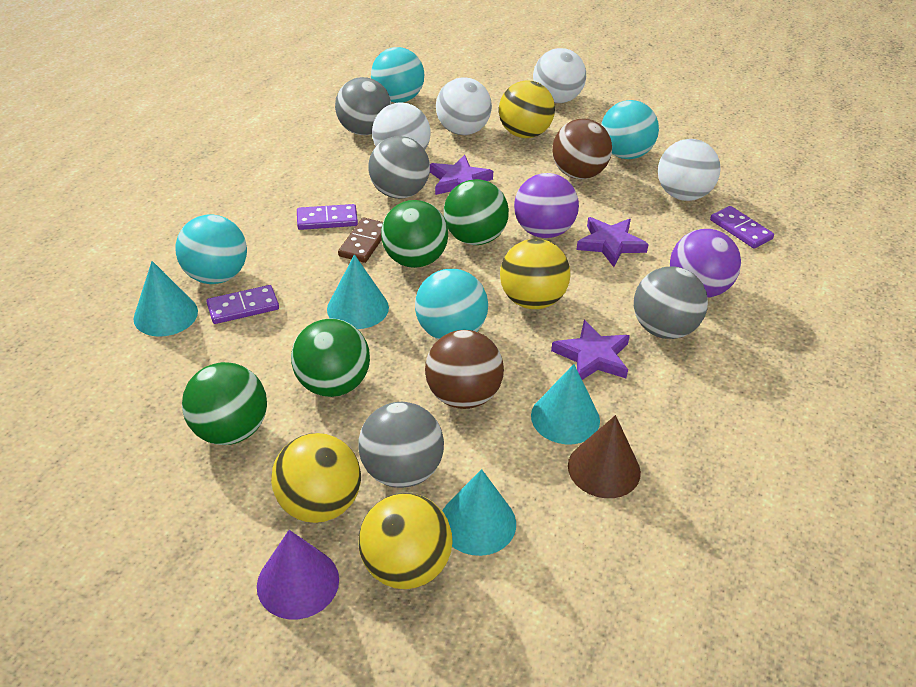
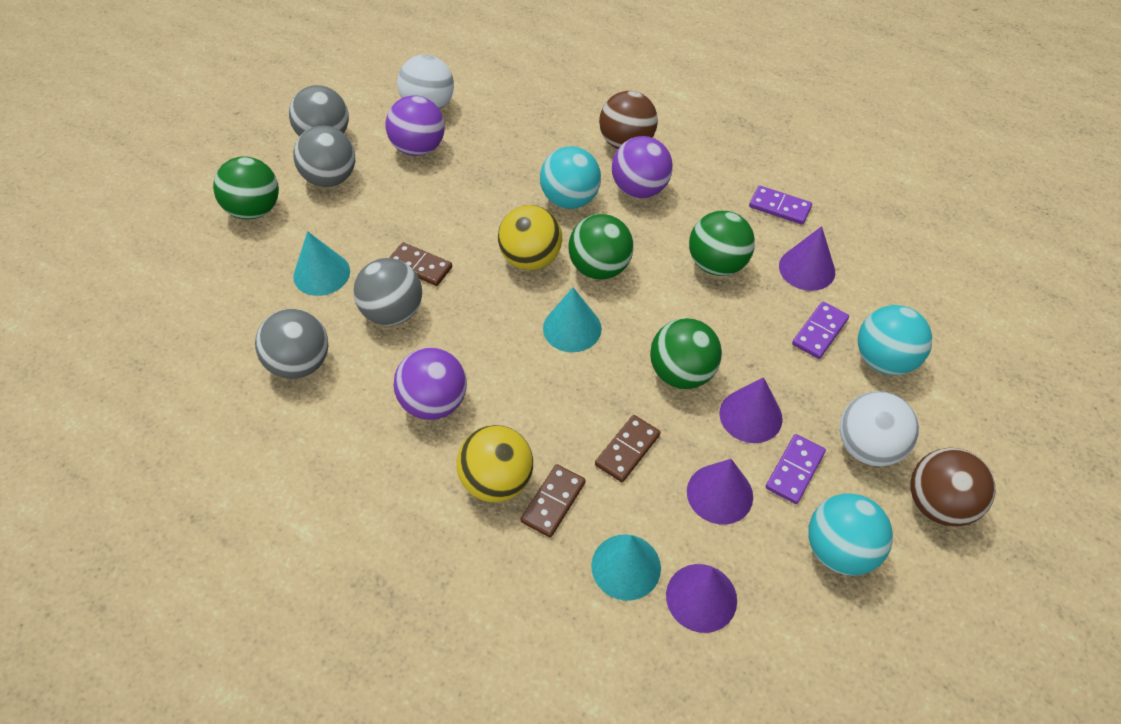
brown cone: 1 -> 0
brown domino: 1 -> 3
purple ball: 2 -> 3
purple cone: 1 -> 4
purple star: 3 -> 0
turquoise ball: 4 -> 3
turquoise cone: 4 -> 3
white ball: 4 -> 2
yellow ball: 4 -> 2

